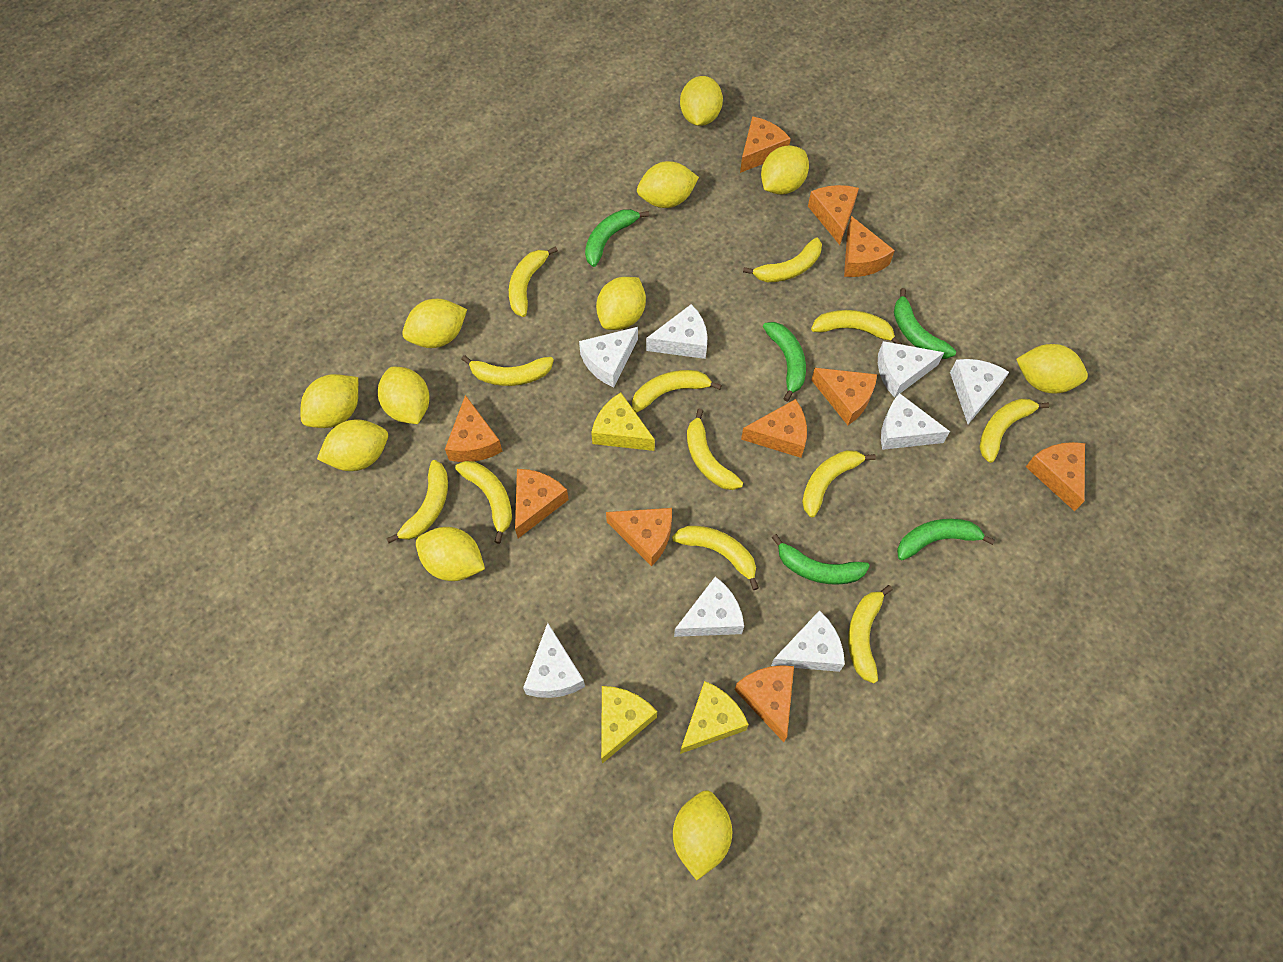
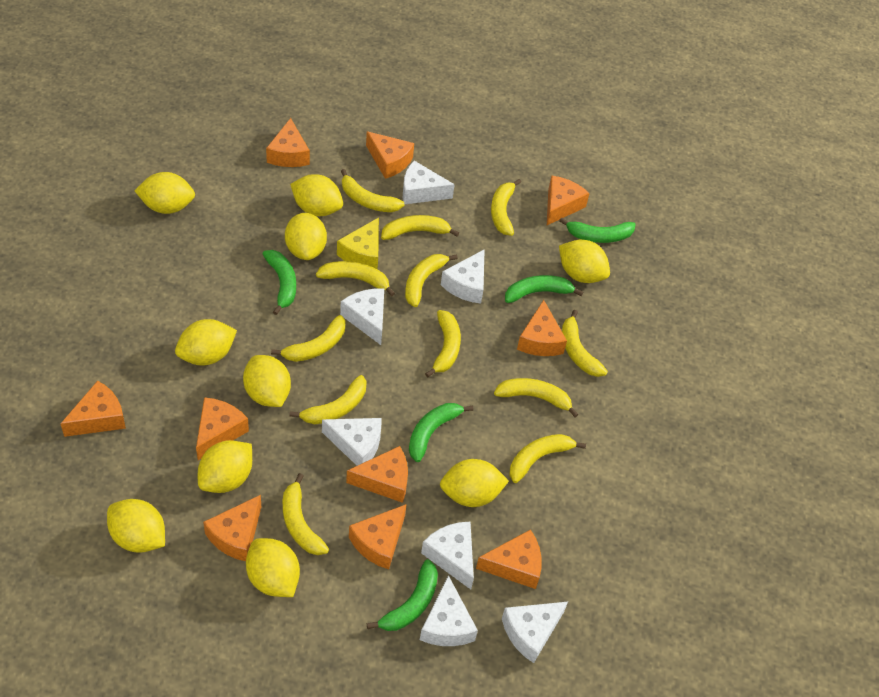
white cheese: 8 -> 7
yellow cheese: 3 -> 1
yellow lemon: 11 -> 10

